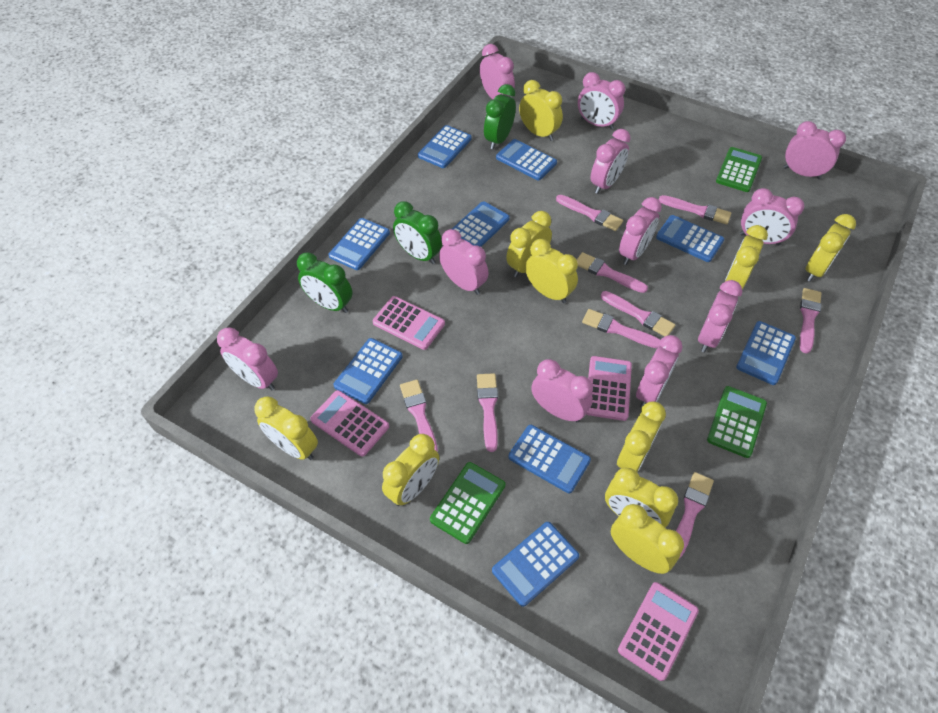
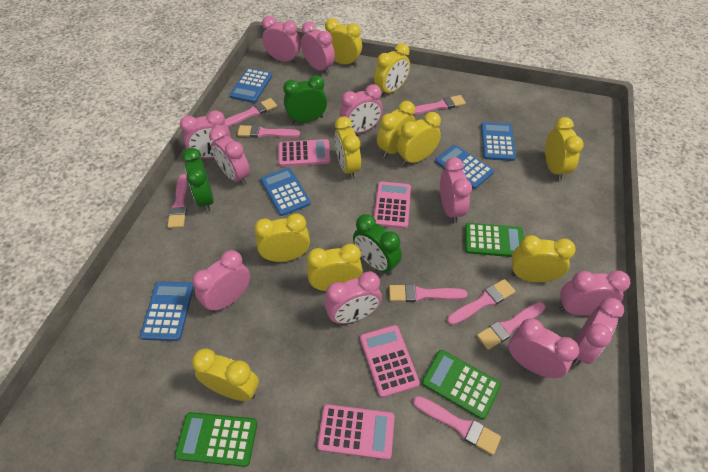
blue calculator: 9 -> 5
pink brush: 9 -> 8

